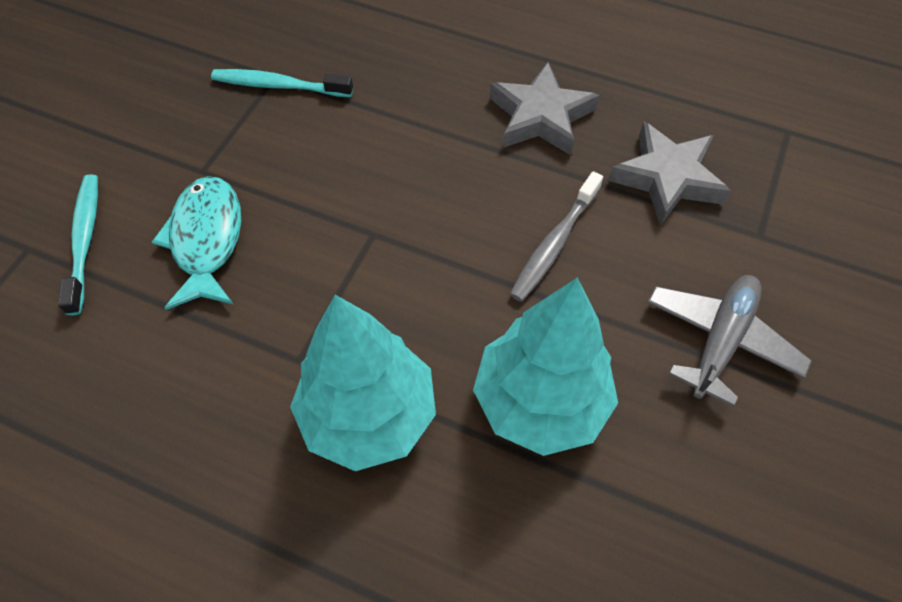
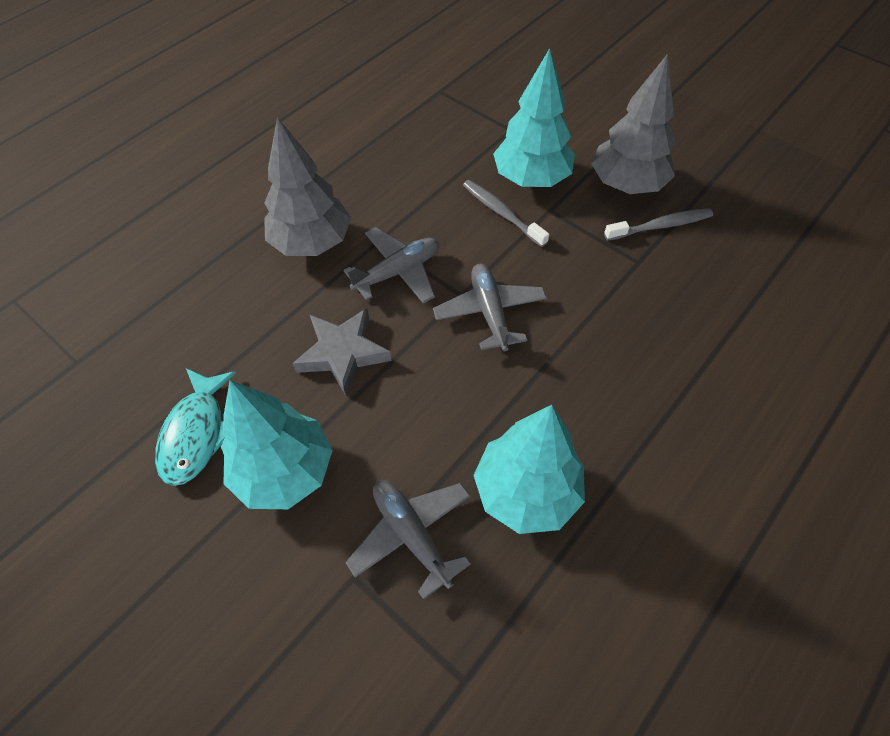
grey plane: 1 -> 3
grey star: 2 -> 1
grey toothbrush: 1 -> 2
grey tree: 0 -> 2
turquoise toothbrush: 2 -> 0
turquoise tree: 2 -> 3

